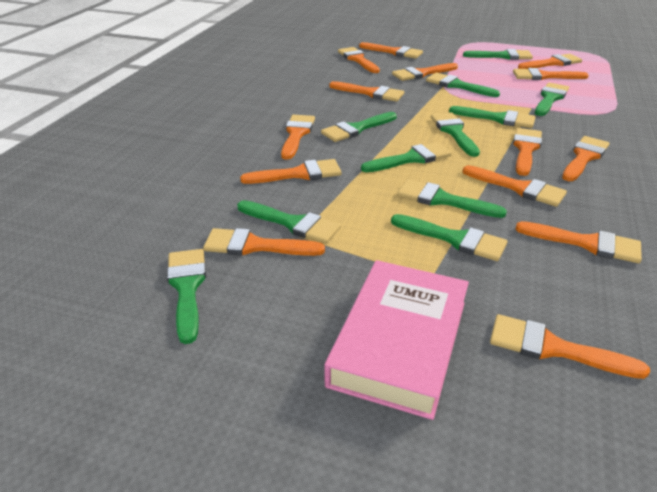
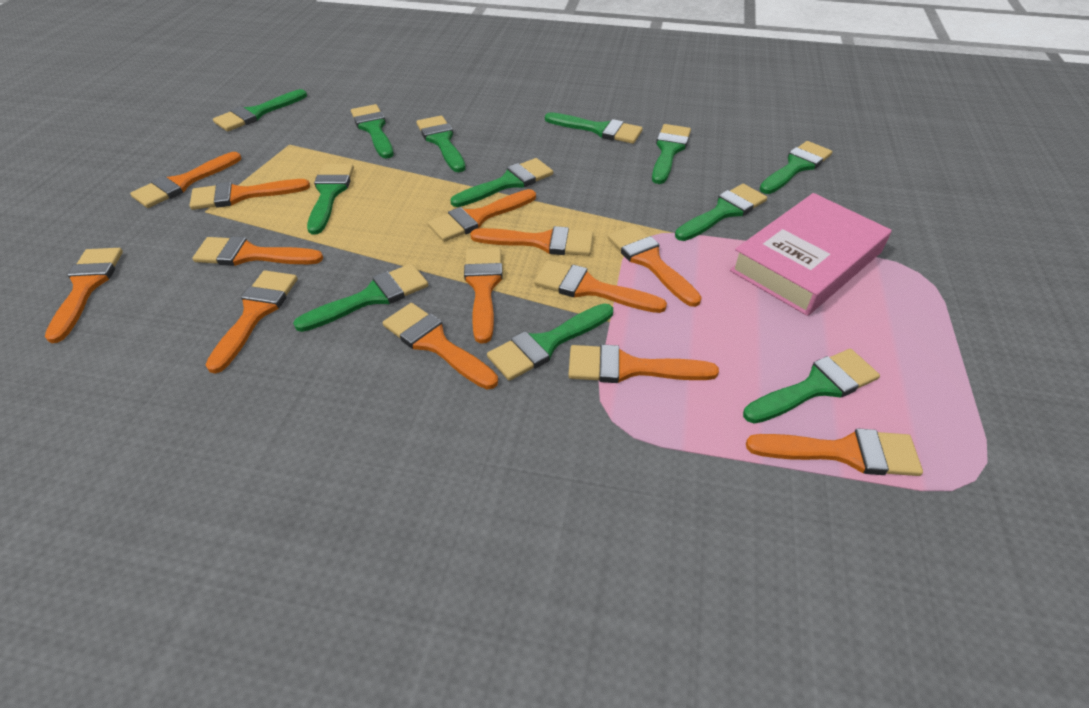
green brush: 11 -> 12
orange brush: 14 -> 13

